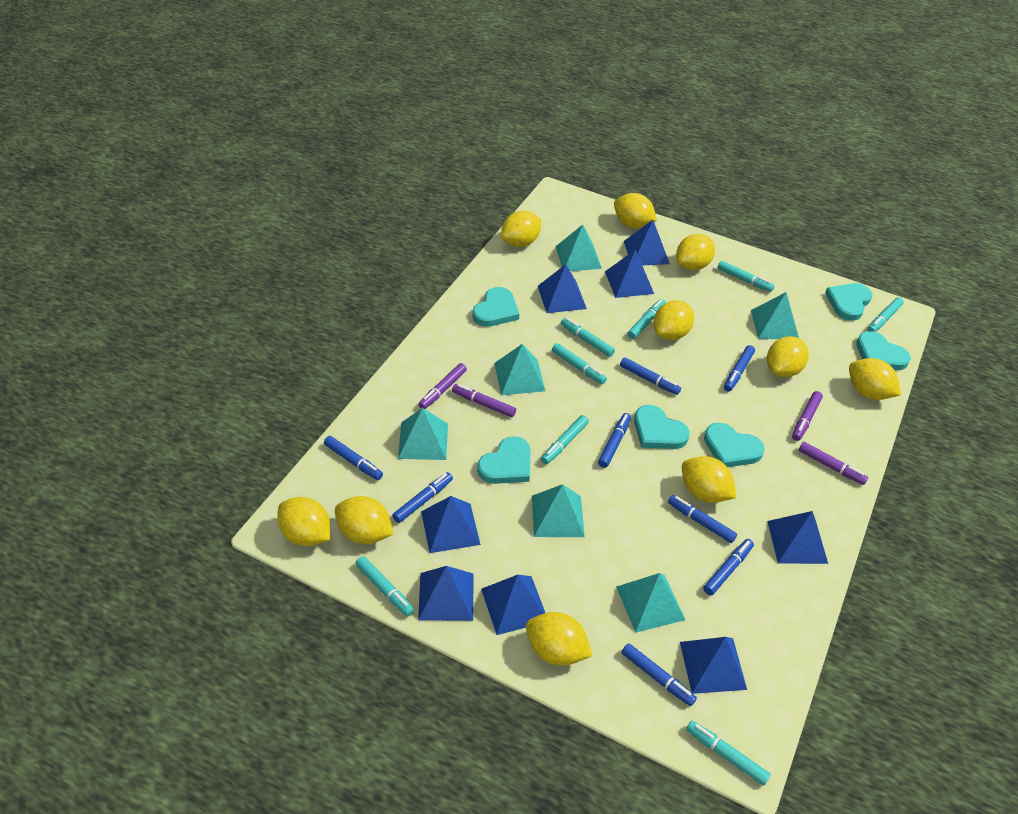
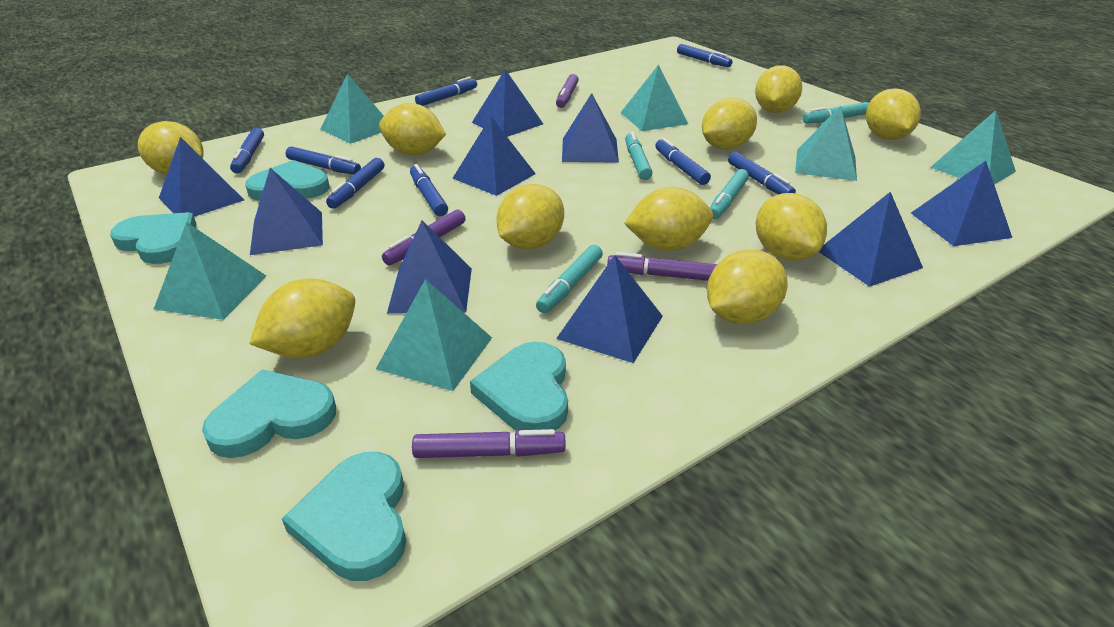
blue pyramid: 8 -> 9
turquoise heart: 6 -> 5
turquoise marker: 8 -> 4

